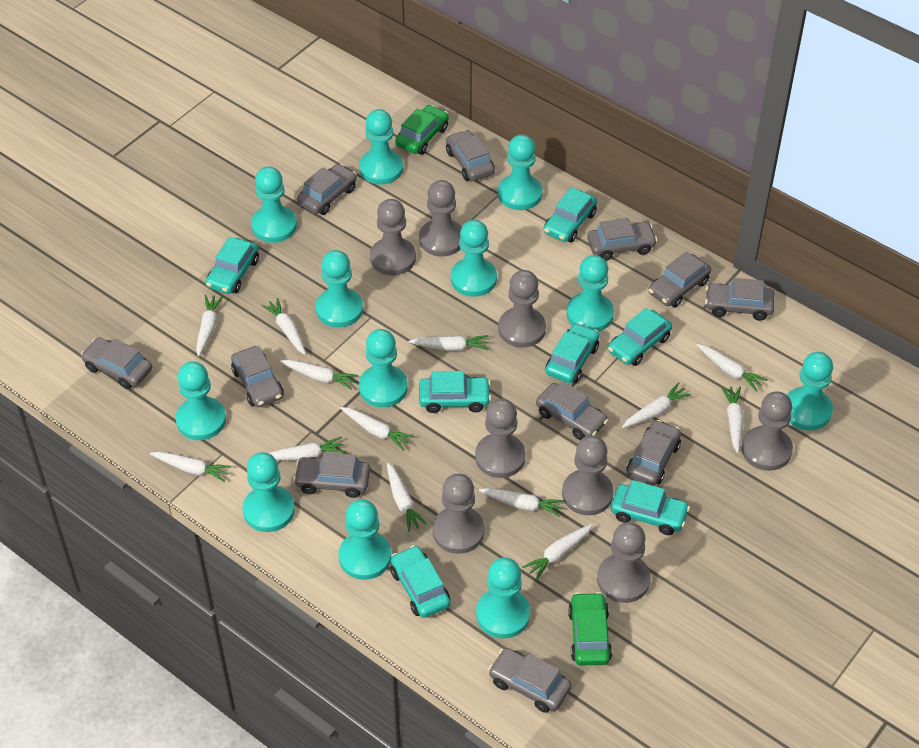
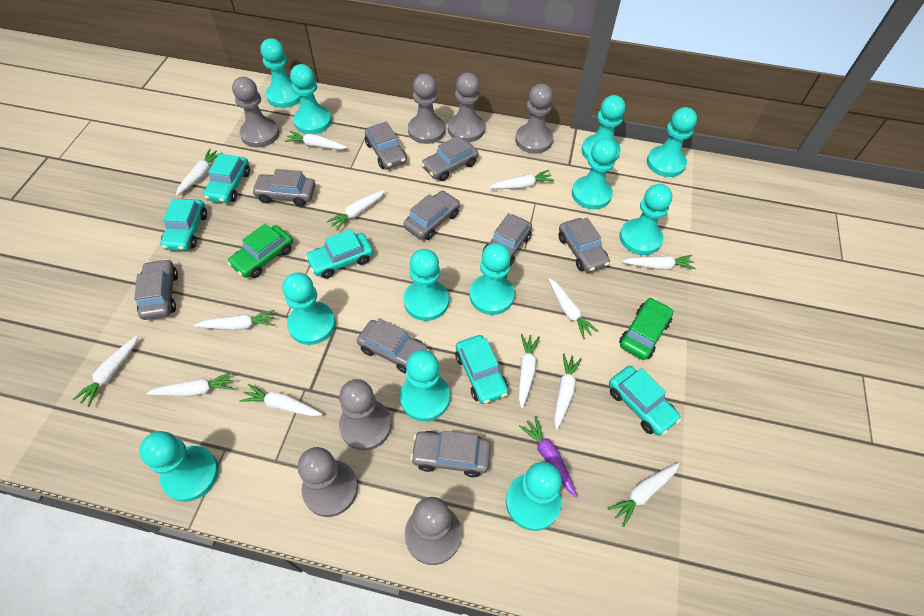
grey car: 11 -> 9
grey pawn: 8 -> 7
purple carrot: 0 -> 1
turquoise car: 7 -> 5

